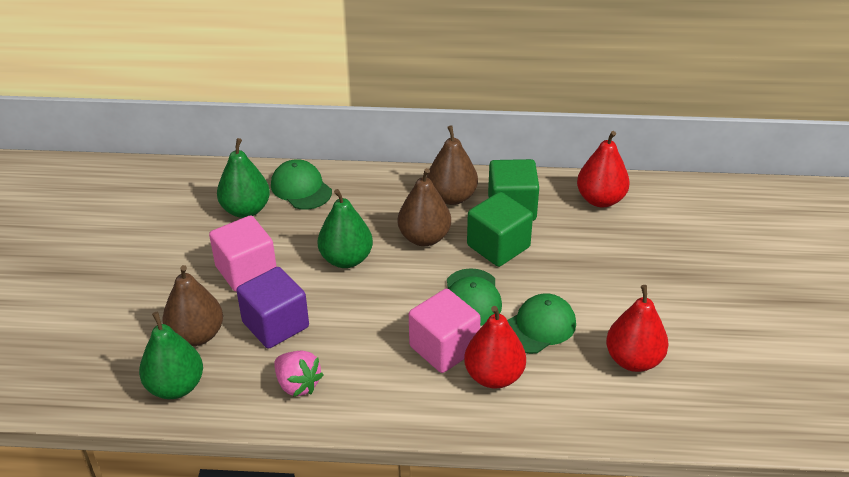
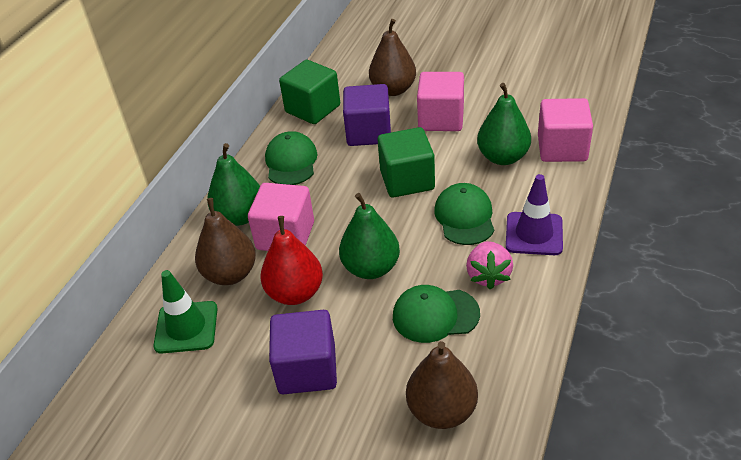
green traffic cone: 0 -> 1
pink cube: 2 -> 3
purple cube: 1 -> 2
purple traffic cone: 0 -> 1
red pear: 3 -> 1

